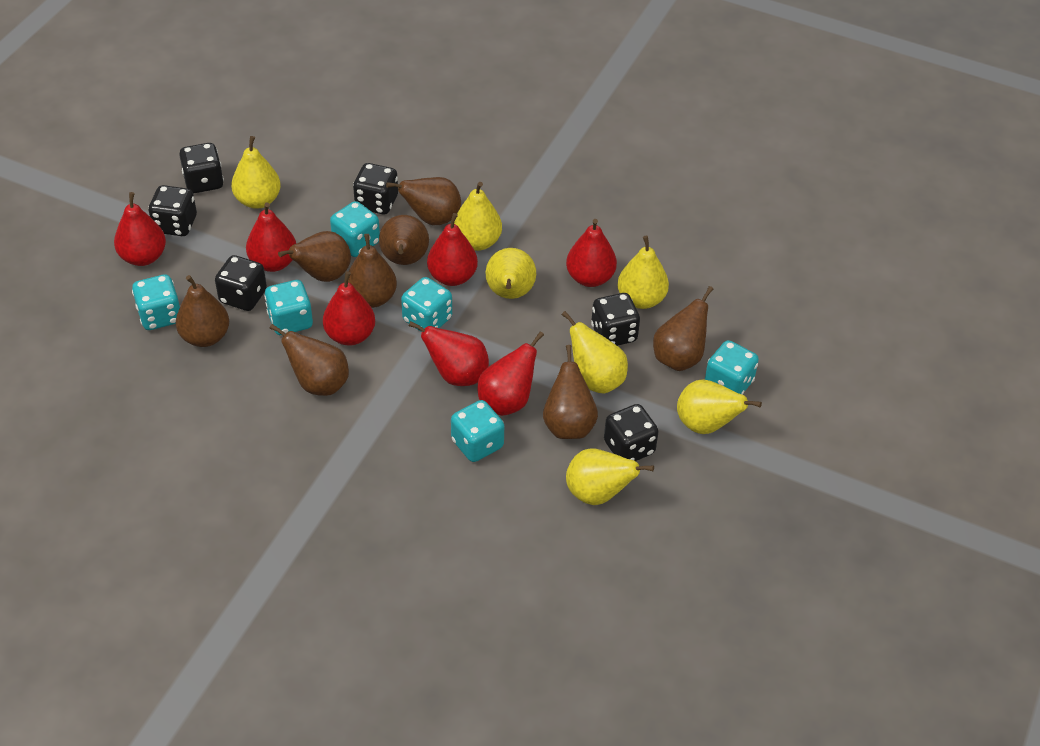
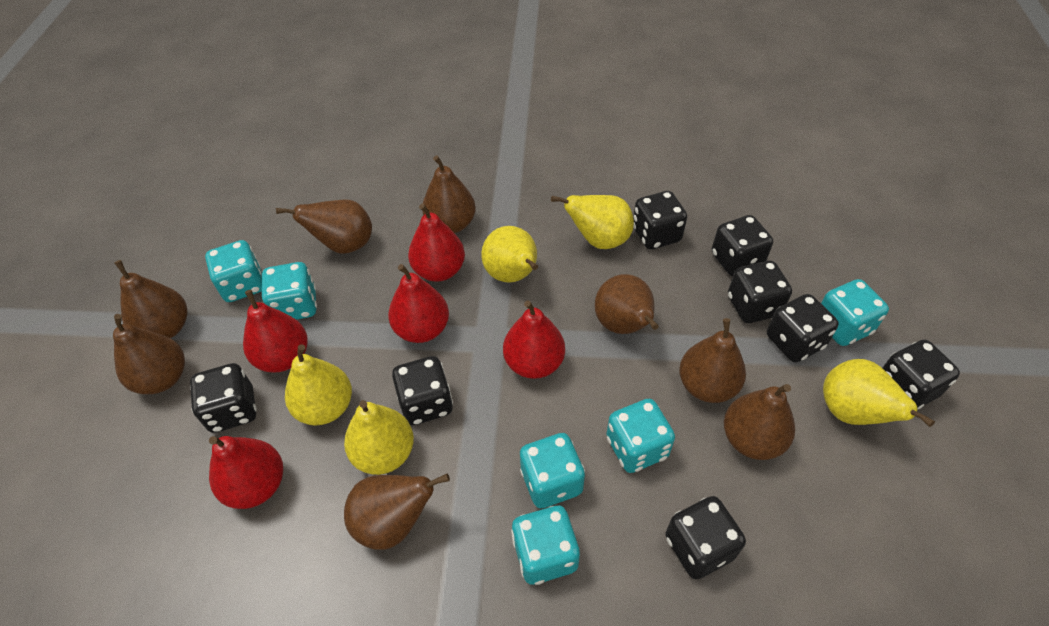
black dice: 6 -> 8
red pear: 7 -> 5
yellow pear: 7 -> 5

